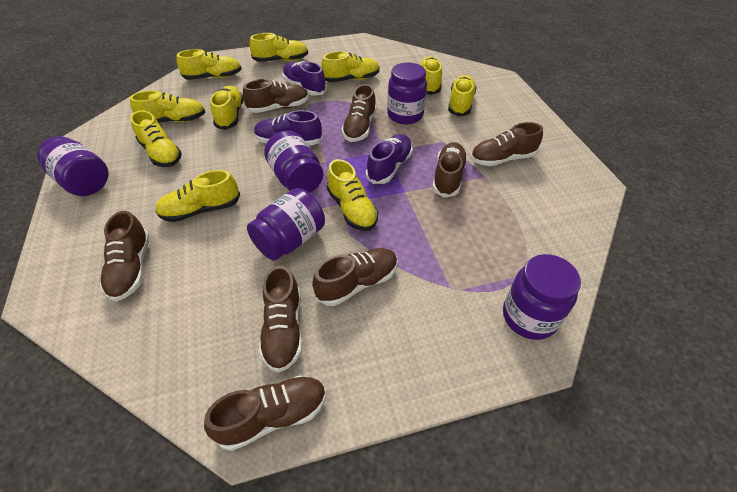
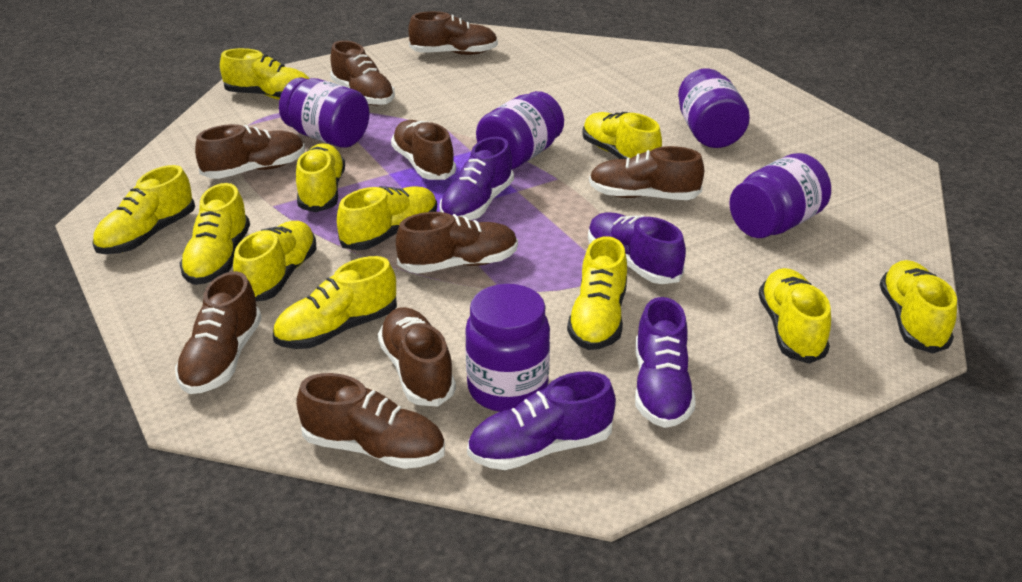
brown shoe: 8 -> 9
purple shoe: 3 -> 4
yellow shoe: 10 -> 11

